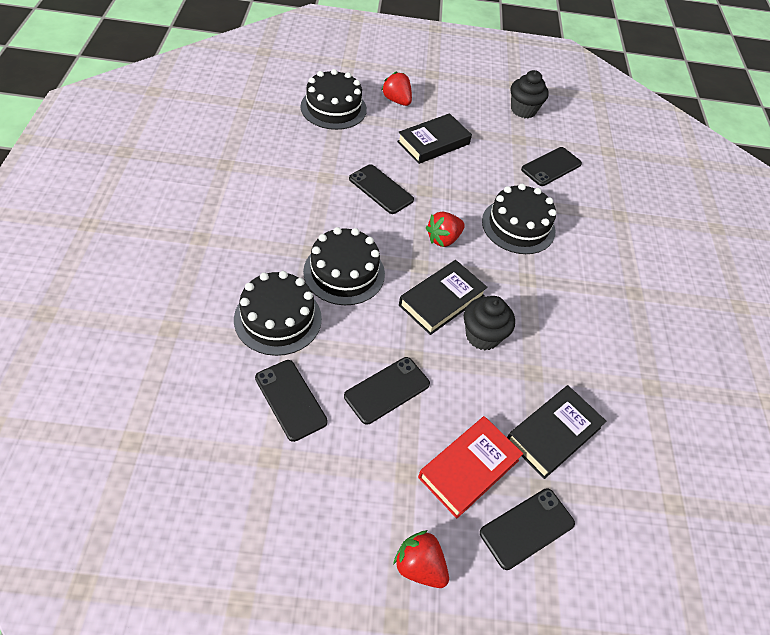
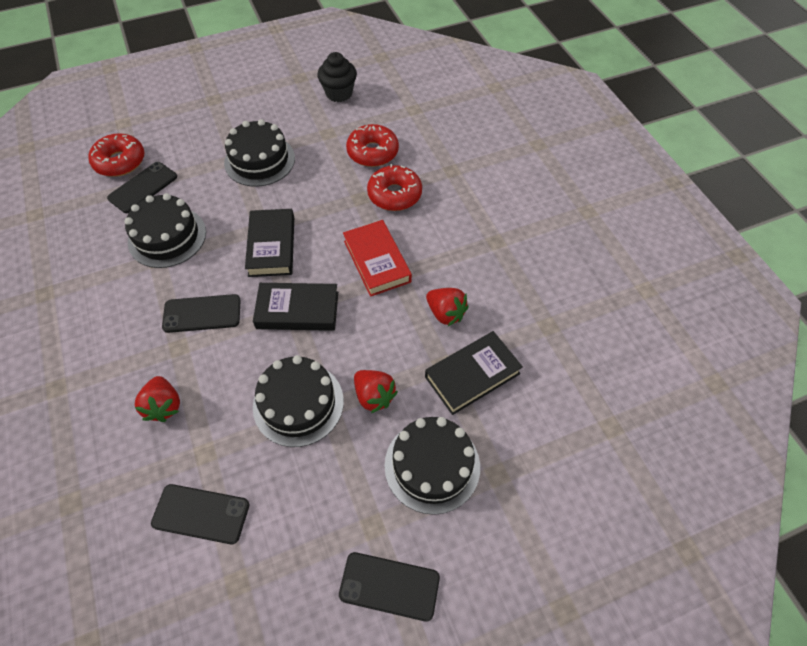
black cupcake: 2 -> 1
black phone: 5 -> 4
red donut: 0 -> 3

